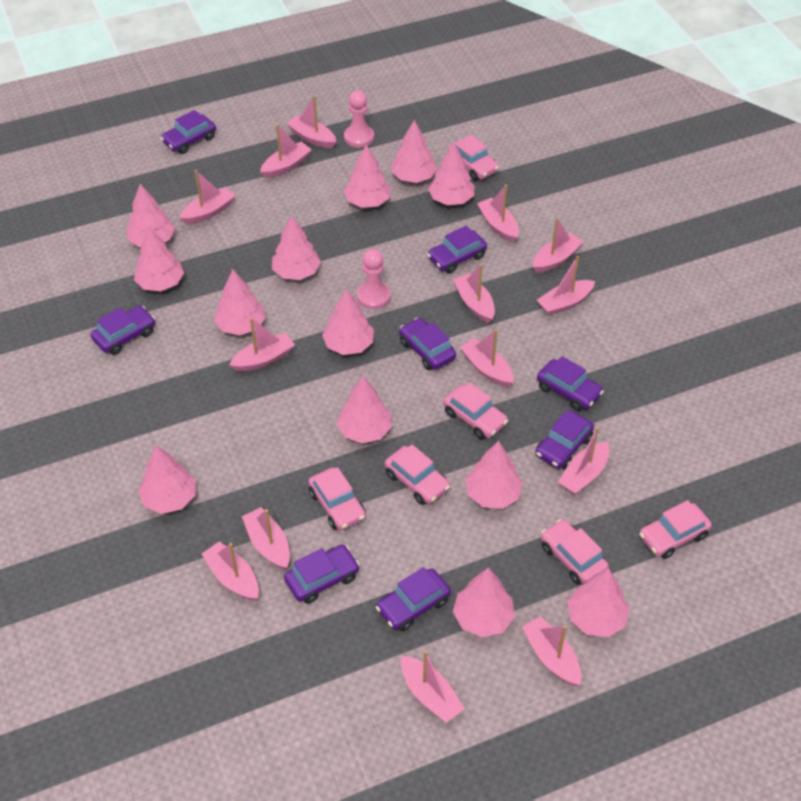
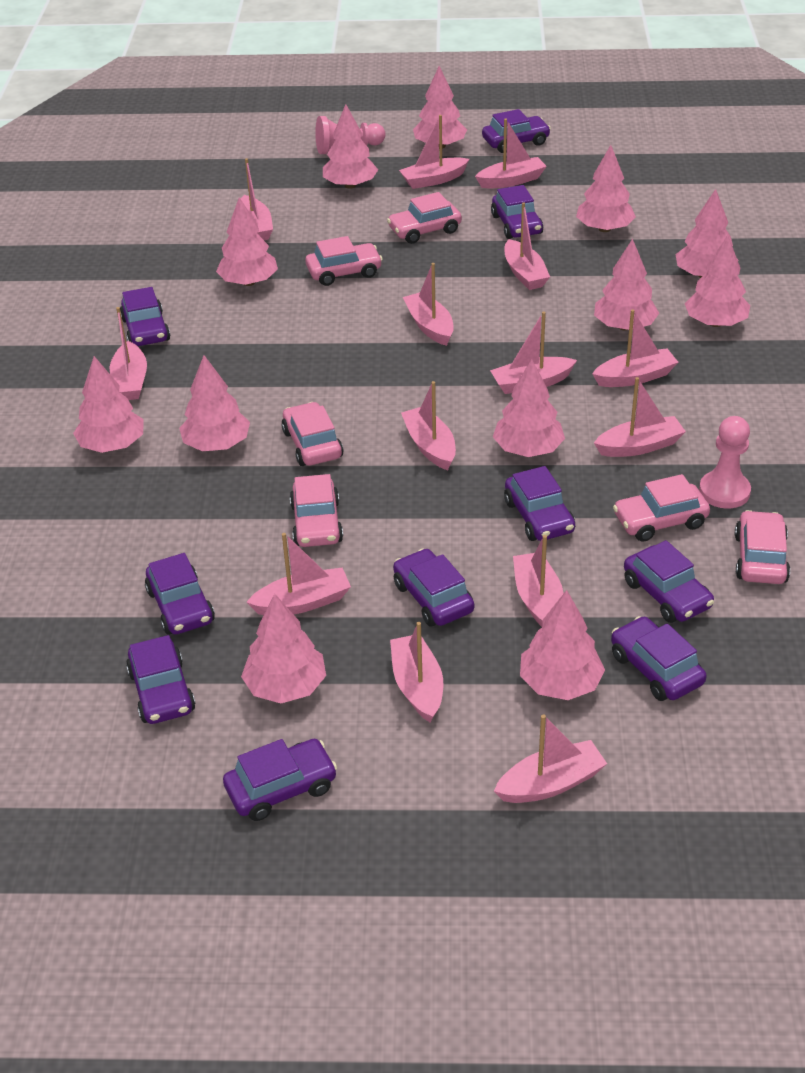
pink tree: 13 -> 12
purple car: 8 -> 10

